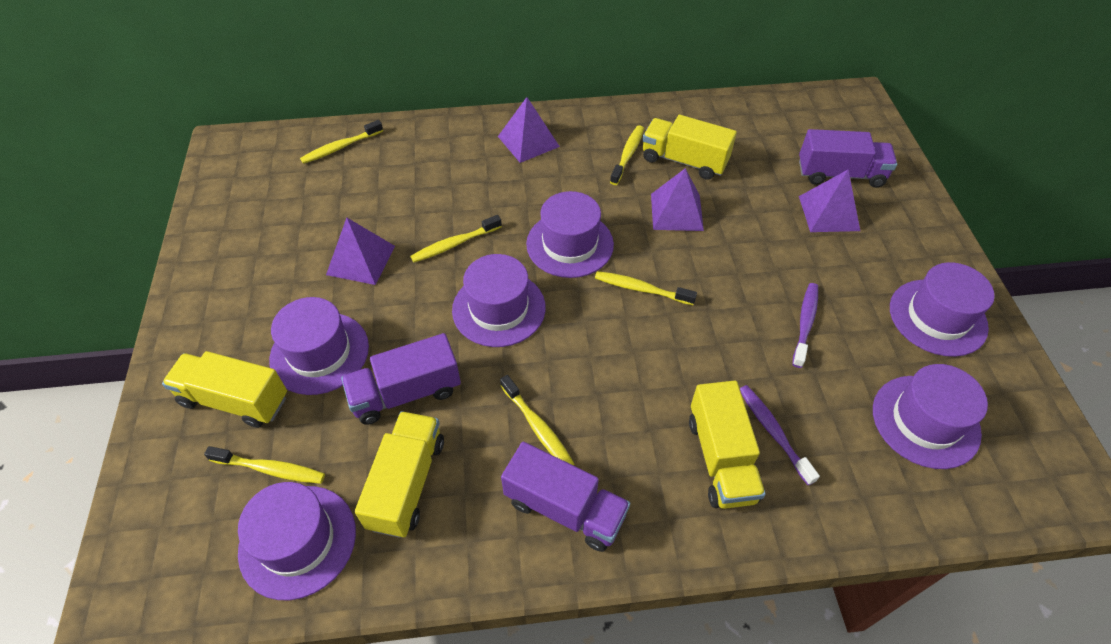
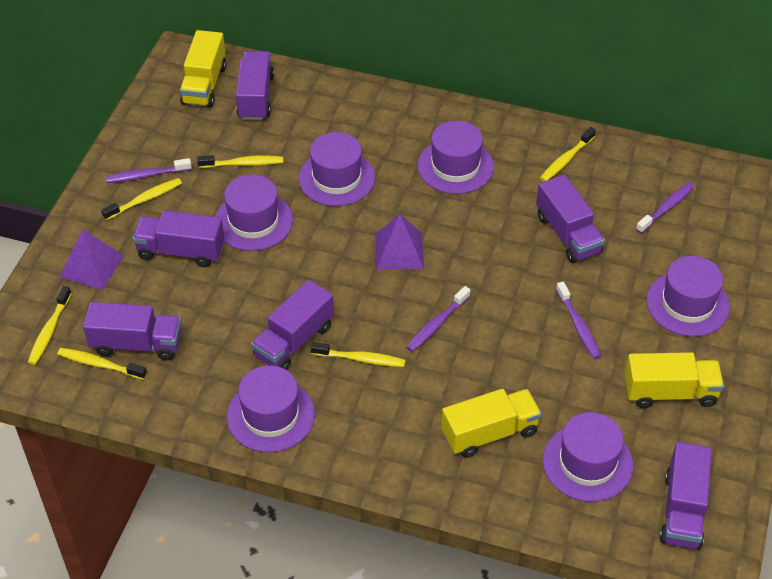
purple pyramid: 4 -> 2
purple toothbrush: 2 -> 4
purple truck: 3 -> 6
yellow truck: 4 -> 3

